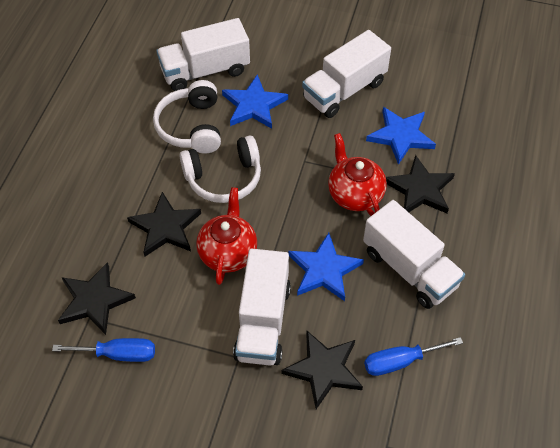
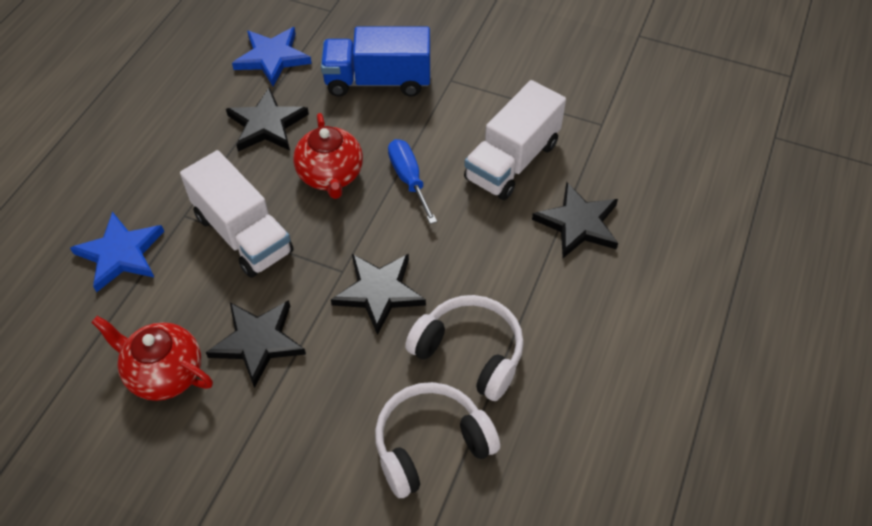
blue screwdriver: 2 -> 1
blue star: 3 -> 2
blue truck: 0 -> 1
white truck: 4 -> 2

